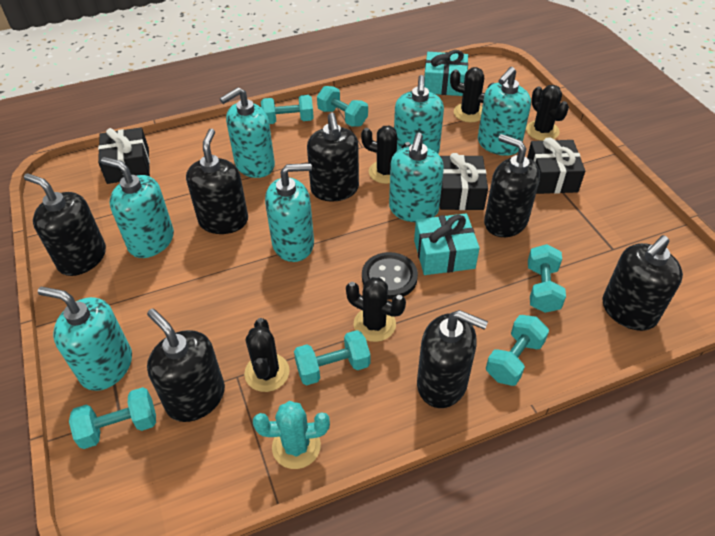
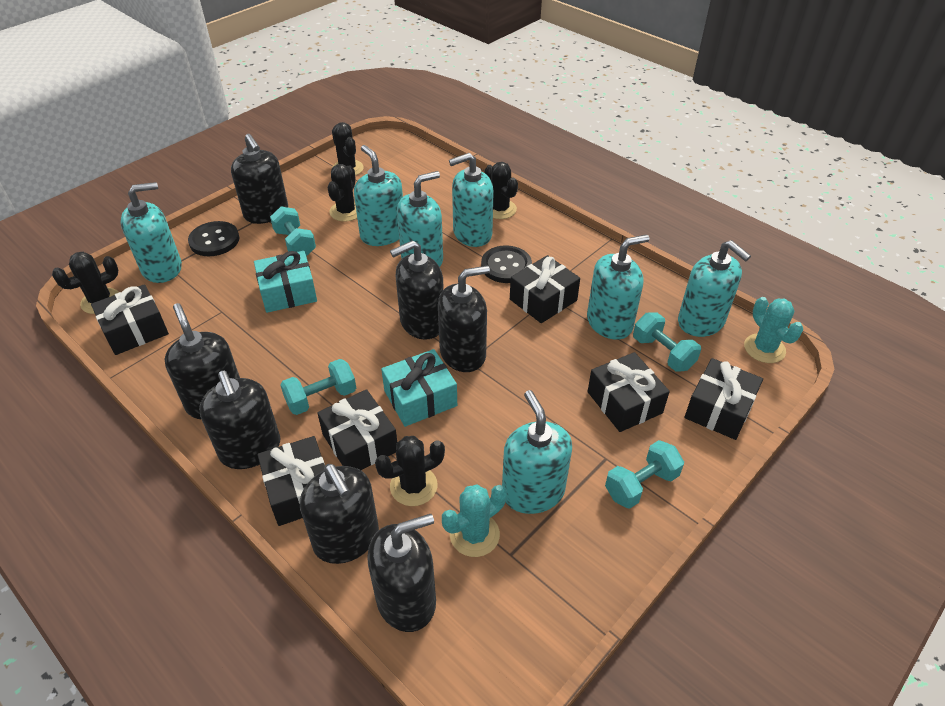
black button: 1 -> 2
black gift: 3 -> 6
turquoise cactus: 1 -> 2
turquoise dumbbell: 6 -> 4

